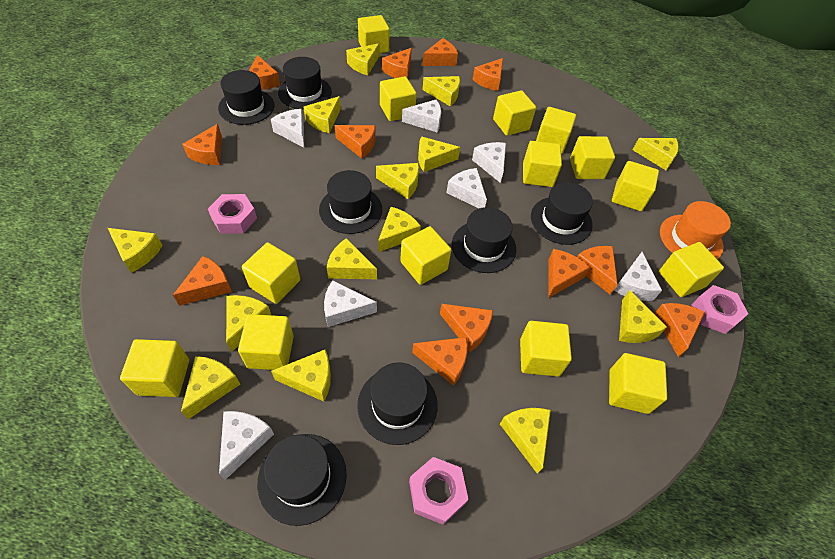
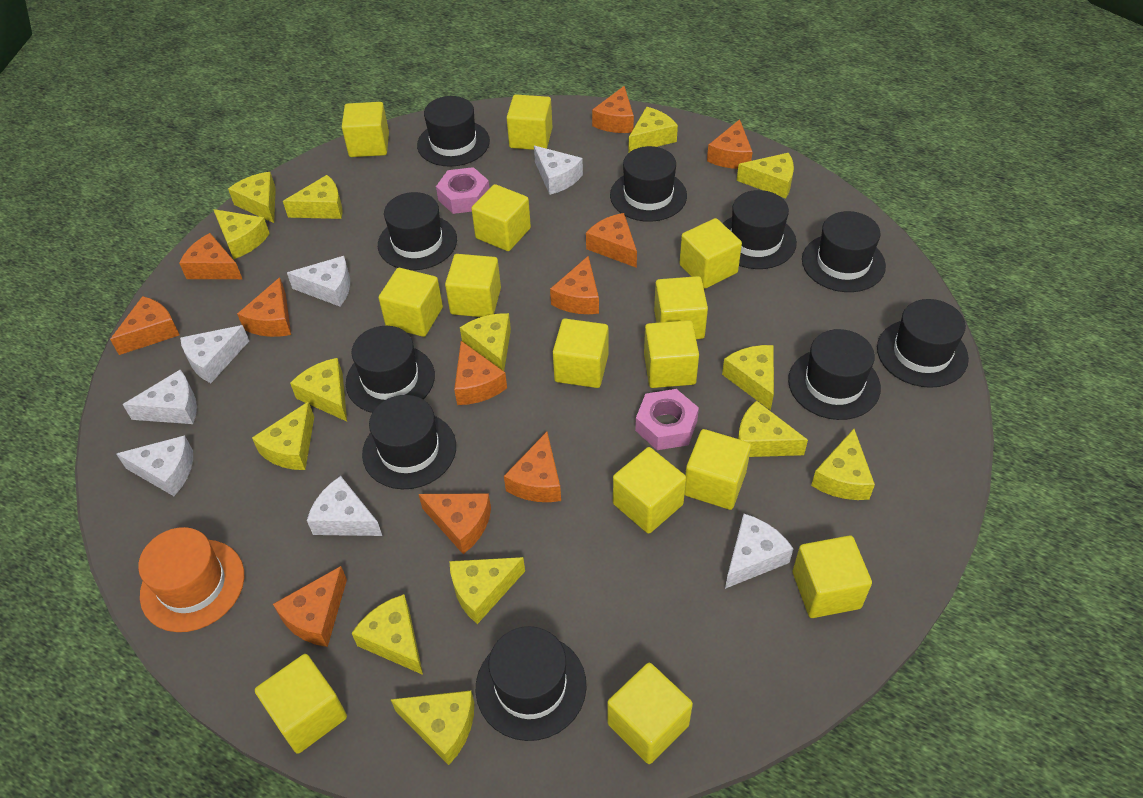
black hat: 7 -> 10
orange cheese: 12 -> 11
pink nut: 3 -> 2

